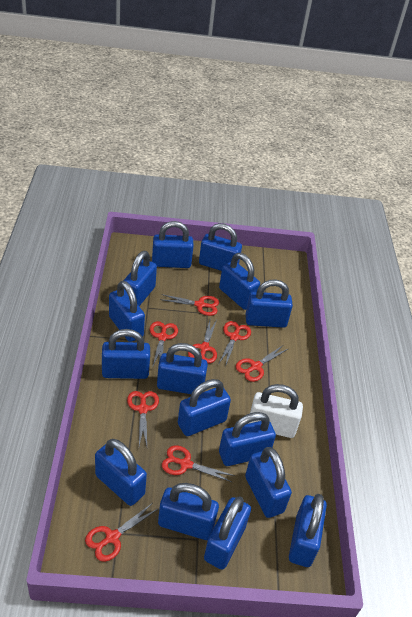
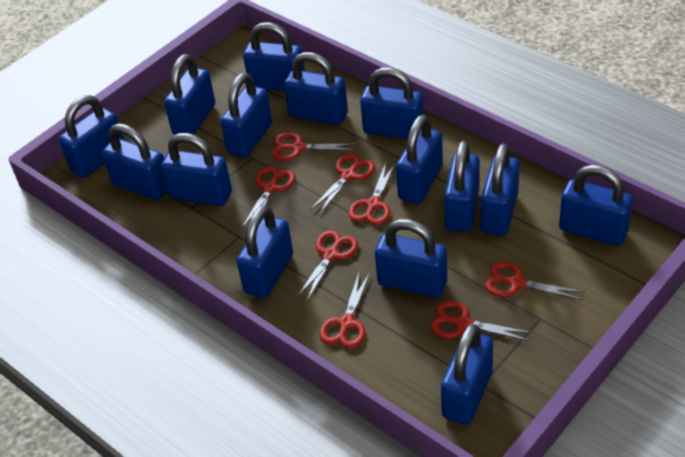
white padlock: 1 -> 0

